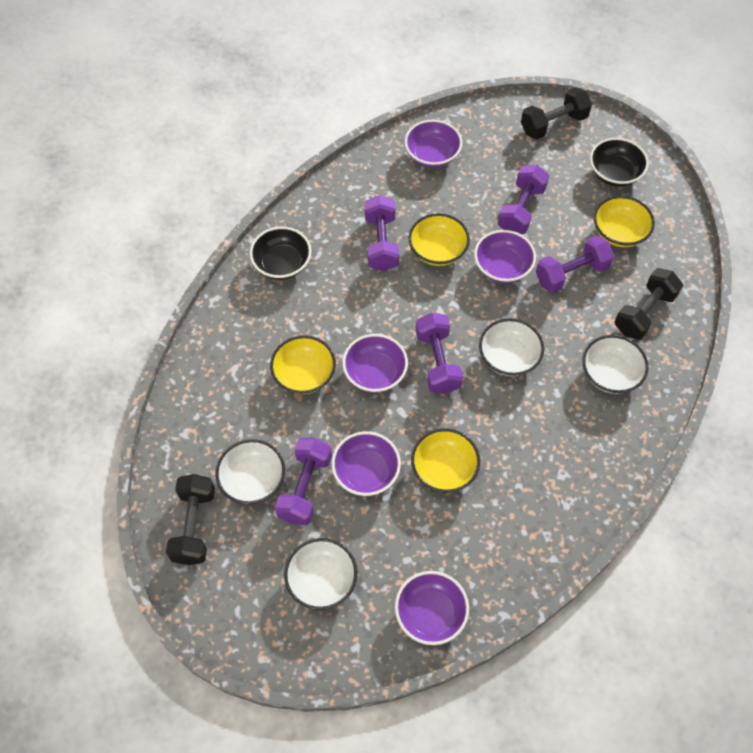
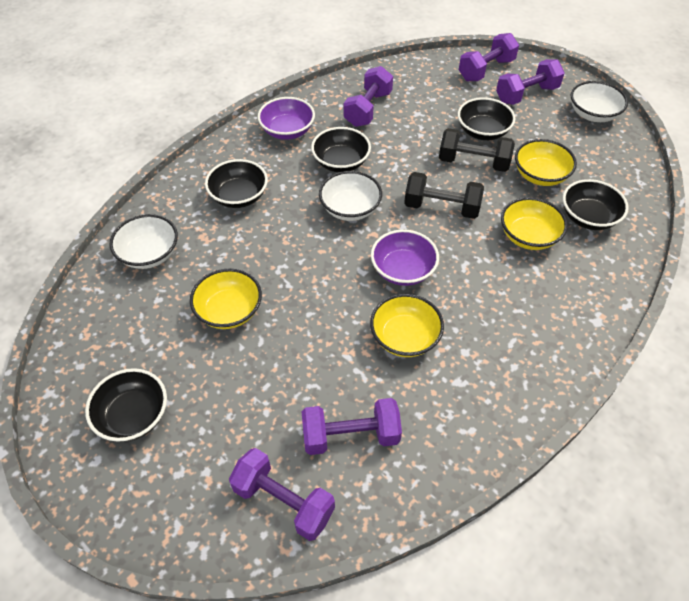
black bowl: 2 -> 5
black dumbbell: 3 -> 2
purple bowl: 5 -> 2
white bowl: 4 -> 3

